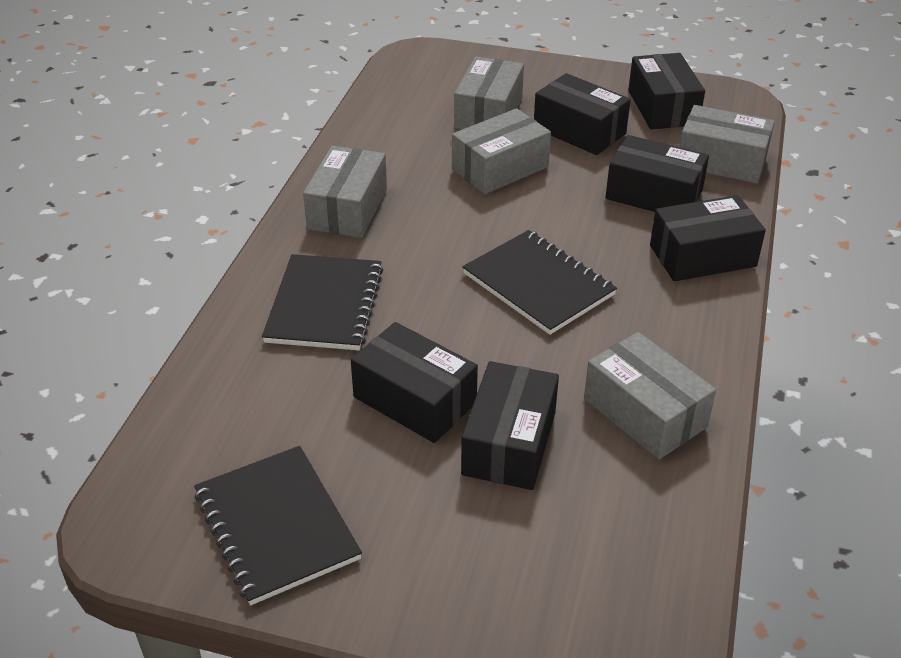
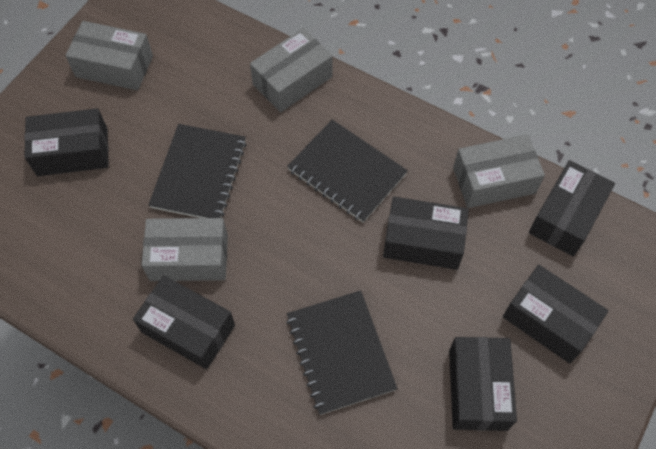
grey box: 5 -> 4

